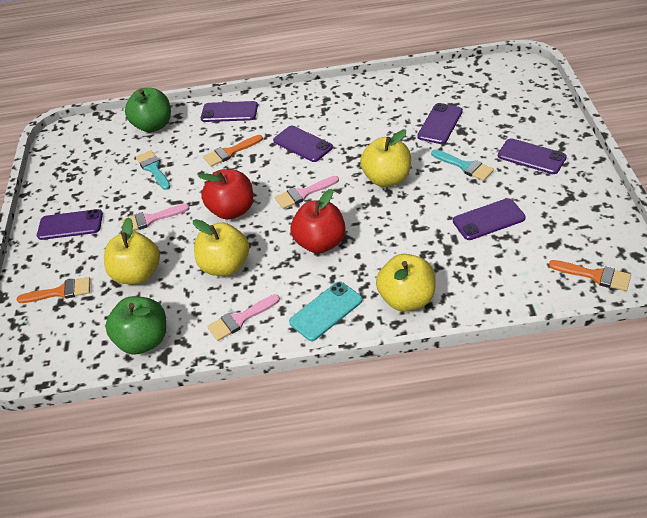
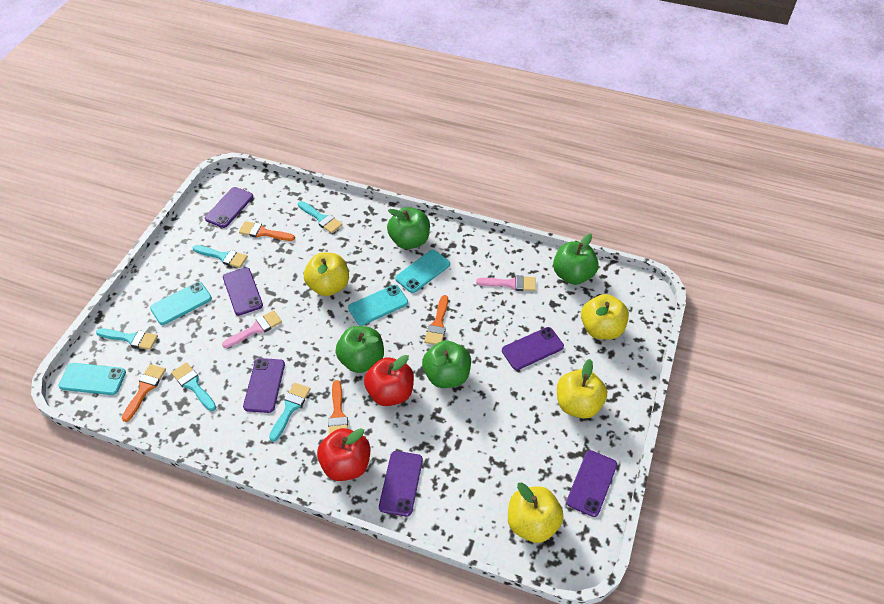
green apple: 2 -> 4
orange brush: 3 -> 4
pink brush: 3 -> 2
turquoise brush: 2 -> 5
turquoise phone: 1 -> 4

